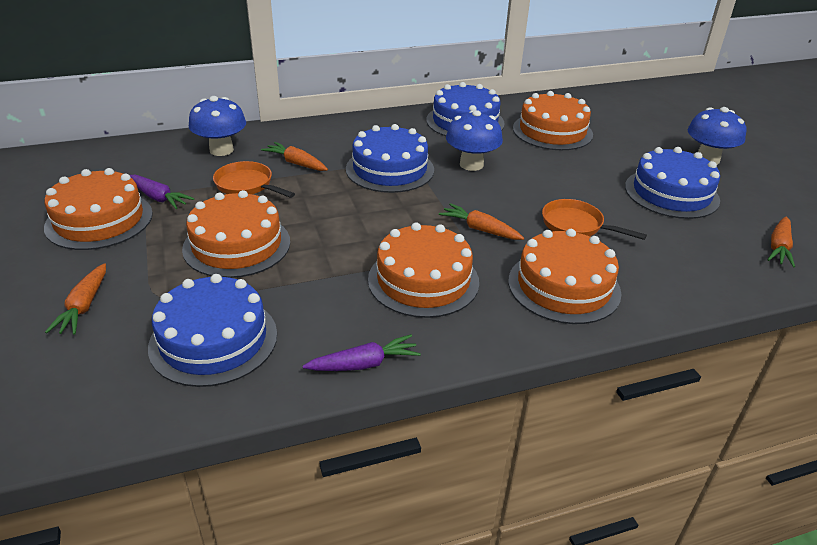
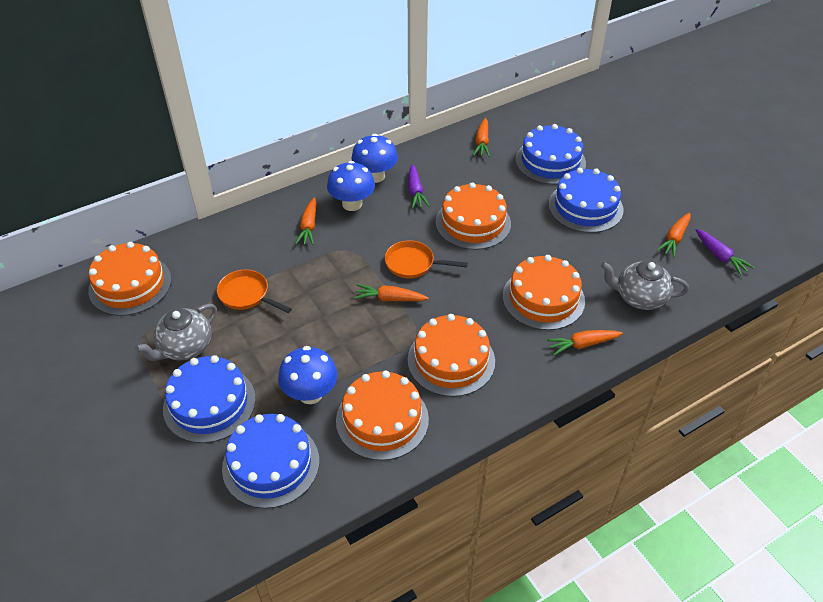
grey teapot: 0 -> 2
orange carrot: 4 -> 5

